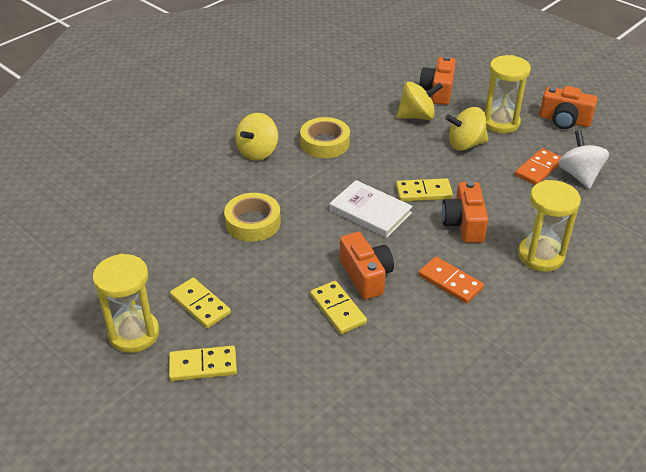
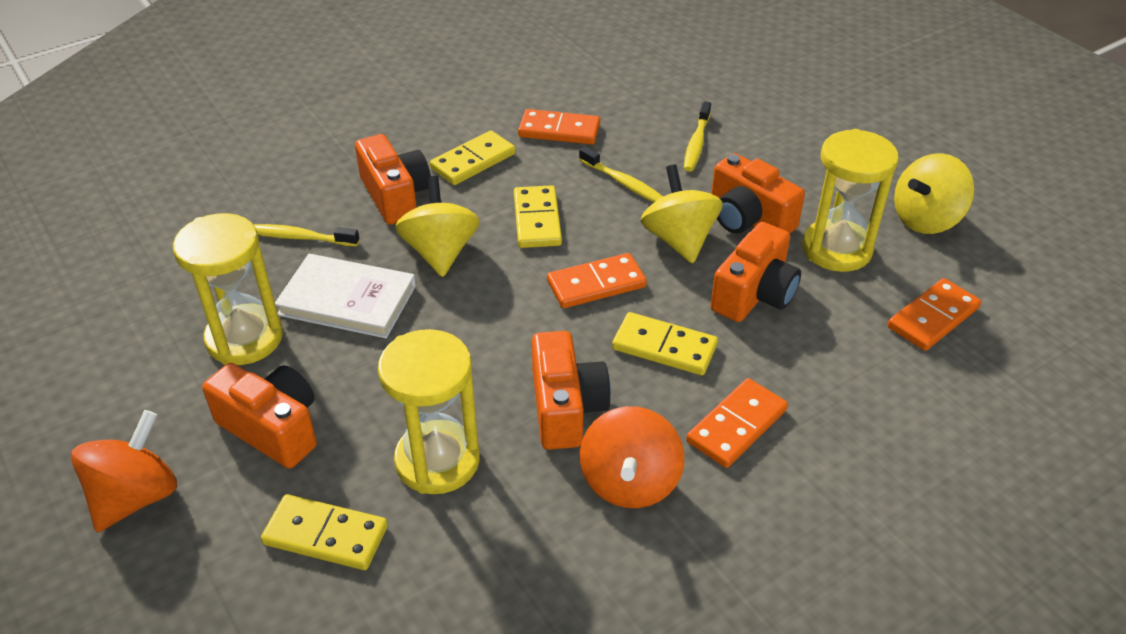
orange camera: 4 -> 5
orange domino: 2 -> 4
orange spinning top: 0 -> 2
white spinning top: 1 -> 0
yellow tape: 2 -> 0
yellow toothbrush: 0 -> 3

